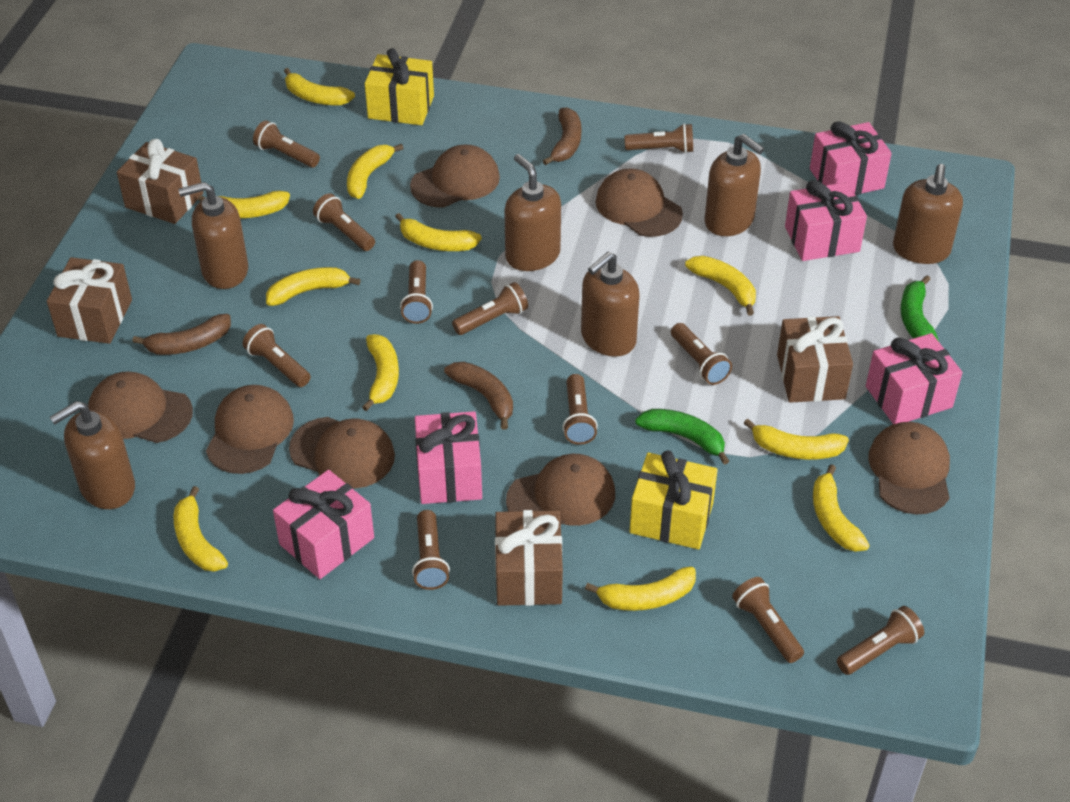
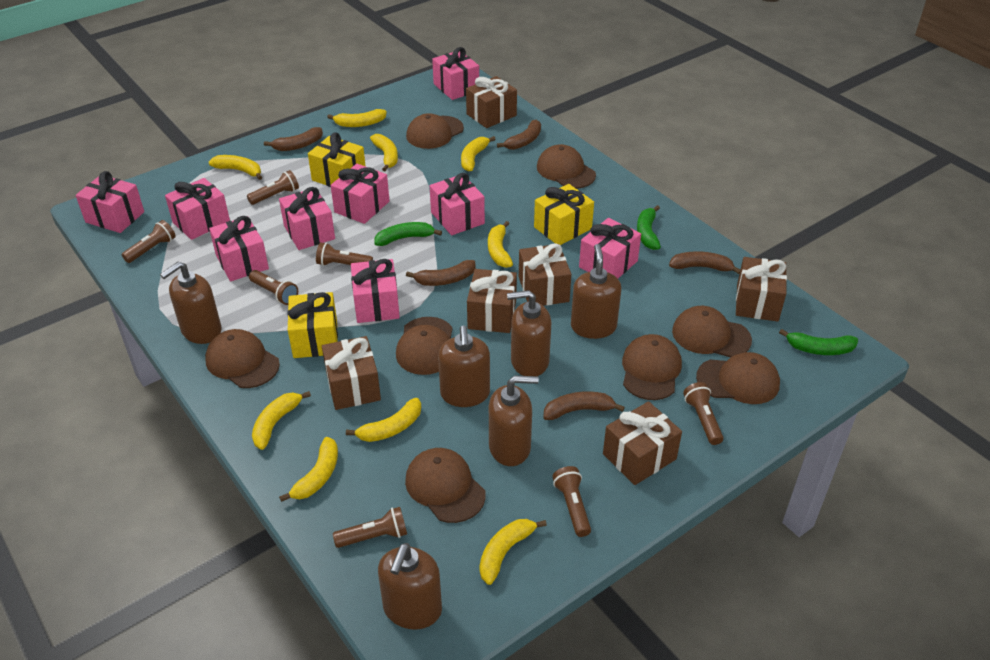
brown banana: 3 -> 5
brown cap: 7 -> 8
brown flashlight: 11 -> 7
brown gift: 4 -> 6
green banana: 2 -> 3
pink gift: 5 -> 9
yellow banana: 11 -> 9
yellow gift: 2 -> 3

